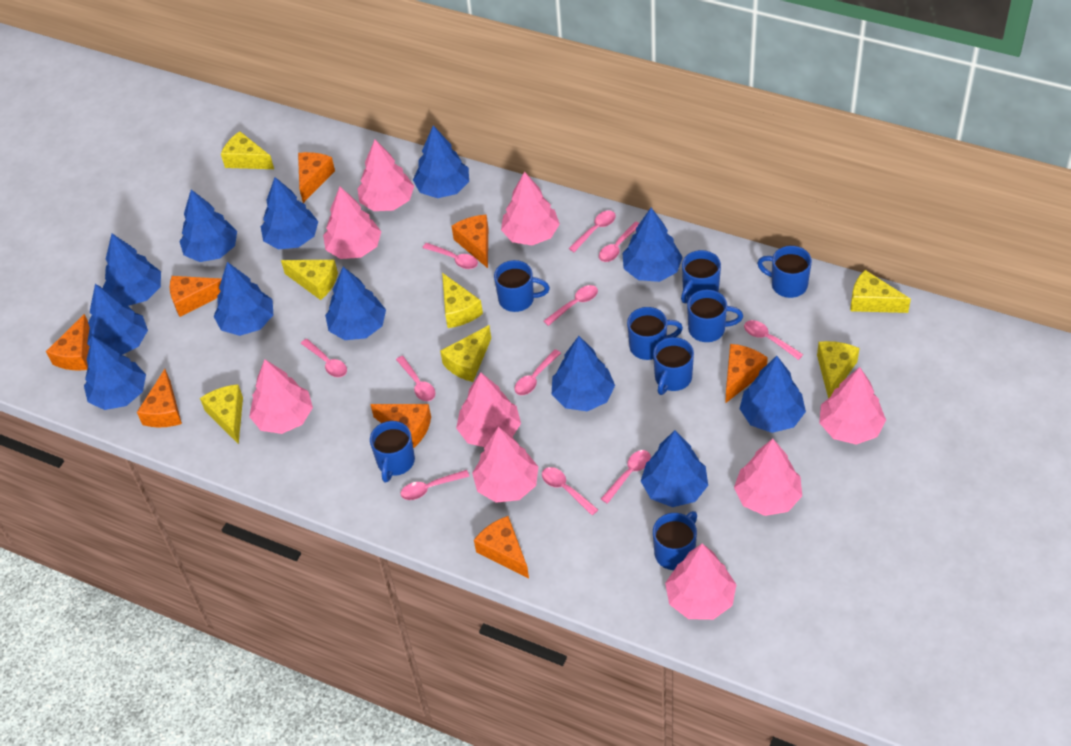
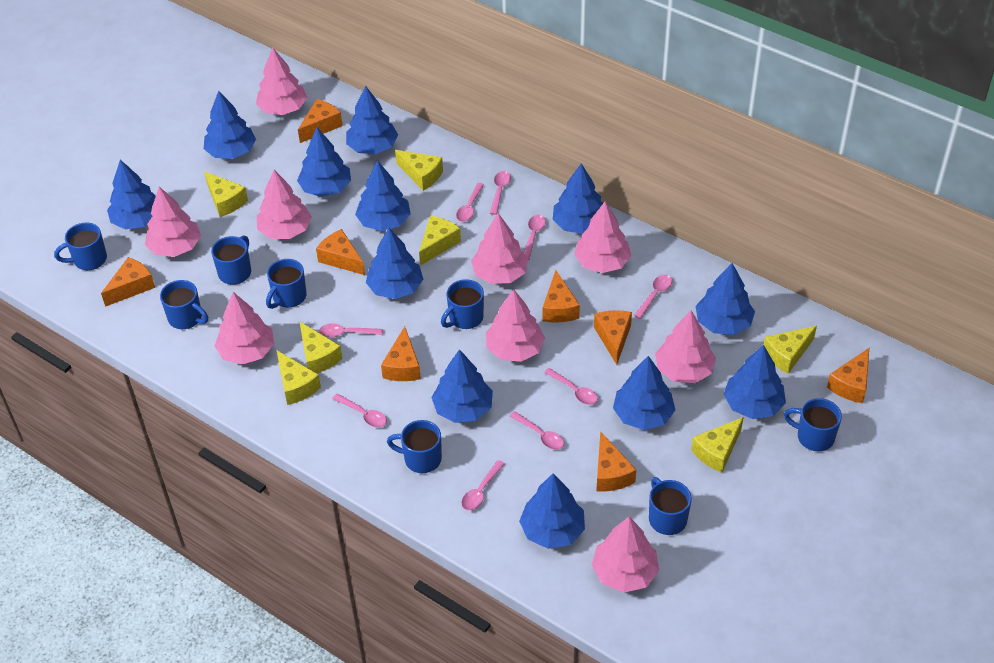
pink spoon: 11 -> 9

